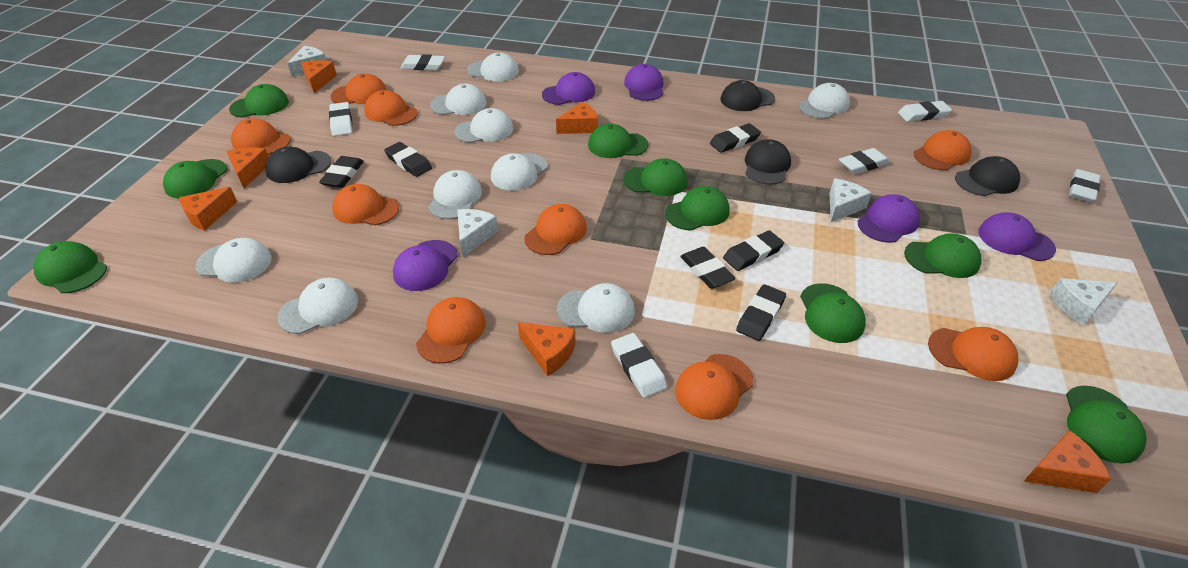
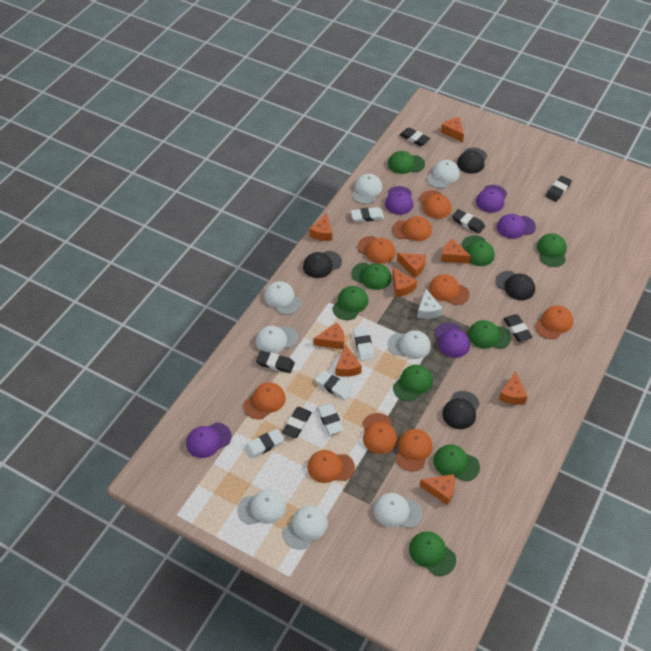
orange cheese: 6 -> 9
white cap: 9 -> 8
white cheese: 4 -> 1
white eraser: 6 -> 5

